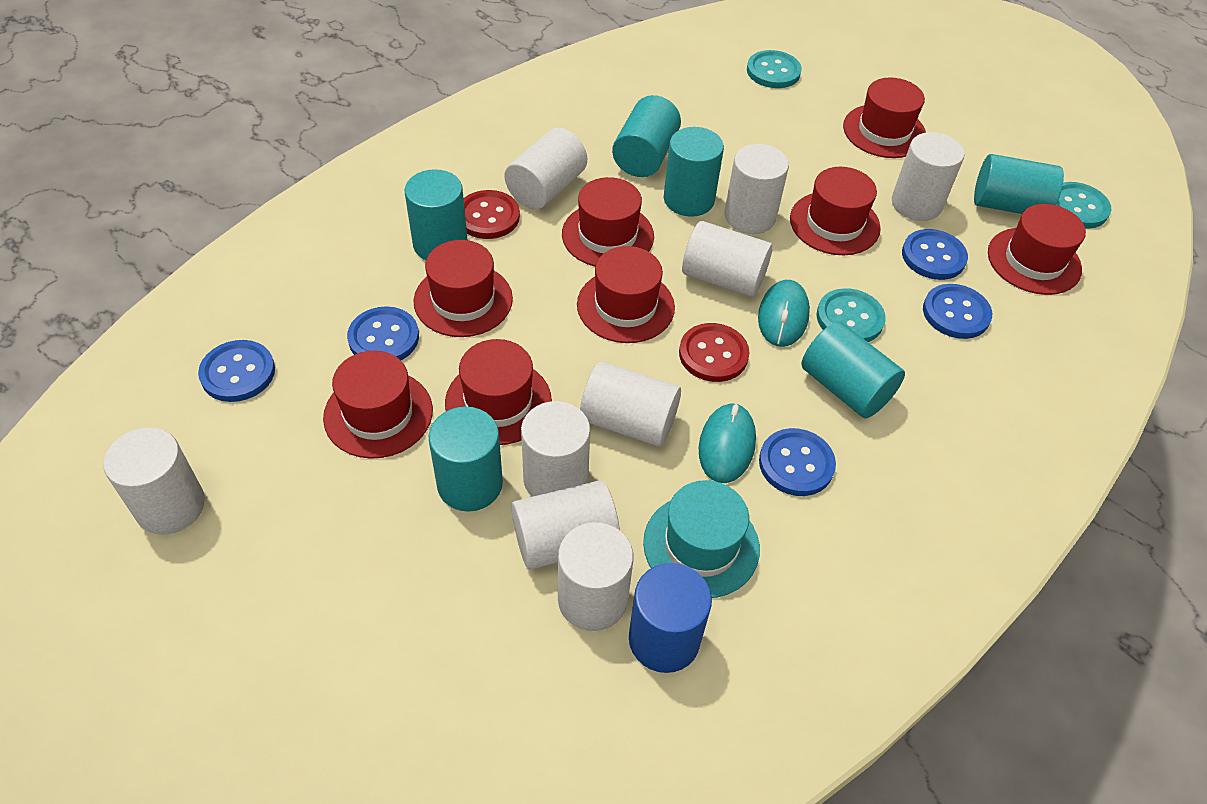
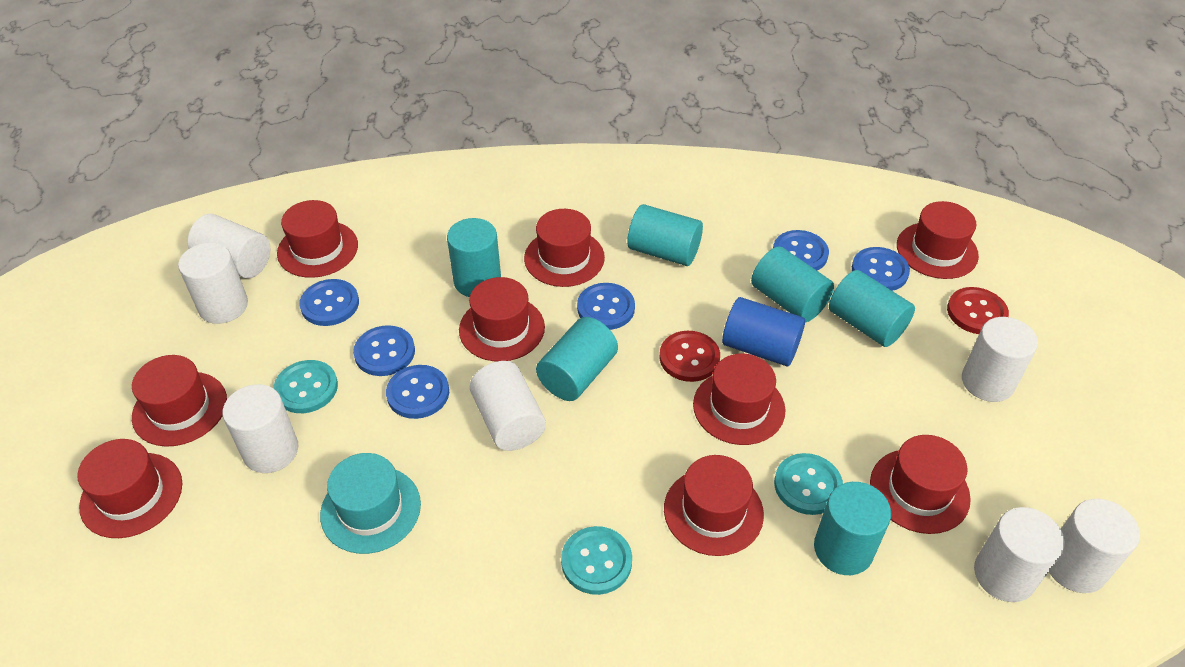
blue button: 5 -> 6
red hat: 8 -> 9
turquoise mouse: 2 -> 0
white cylinder: 9 -> 7

